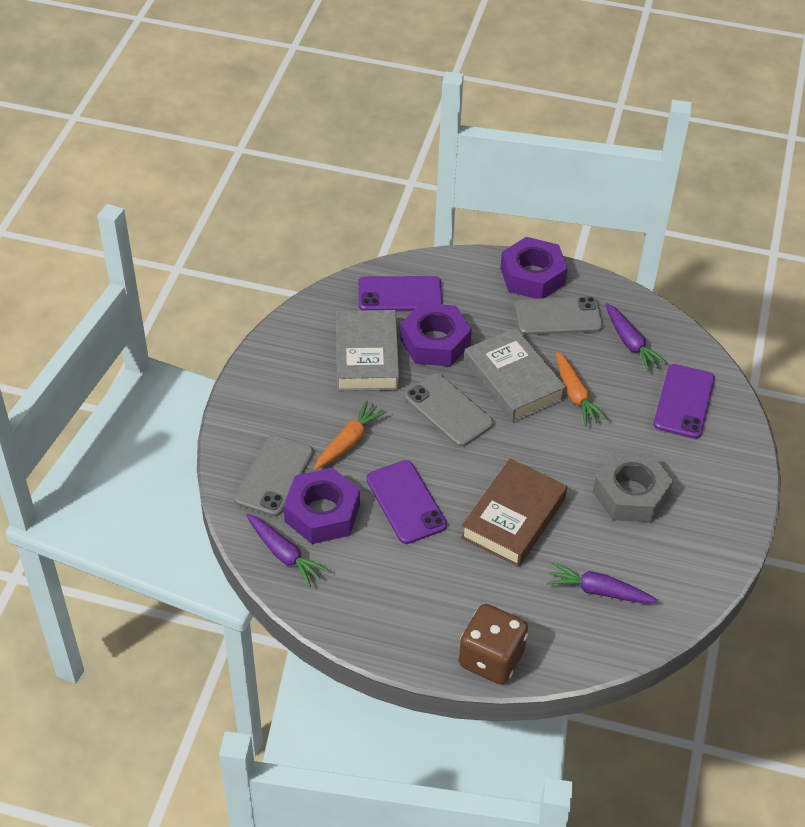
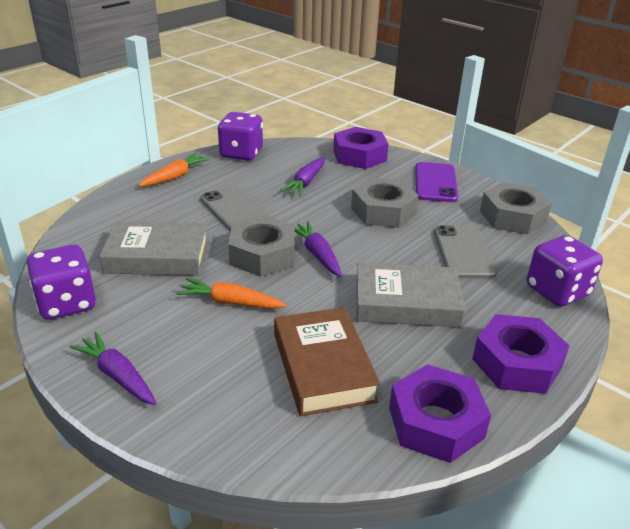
brown dice: 1 -> 0
grey nut: 1 -> 3
grey phone: 3 -> 2
purple dice: 0 -> 3
purple phone: 3 -> 1

